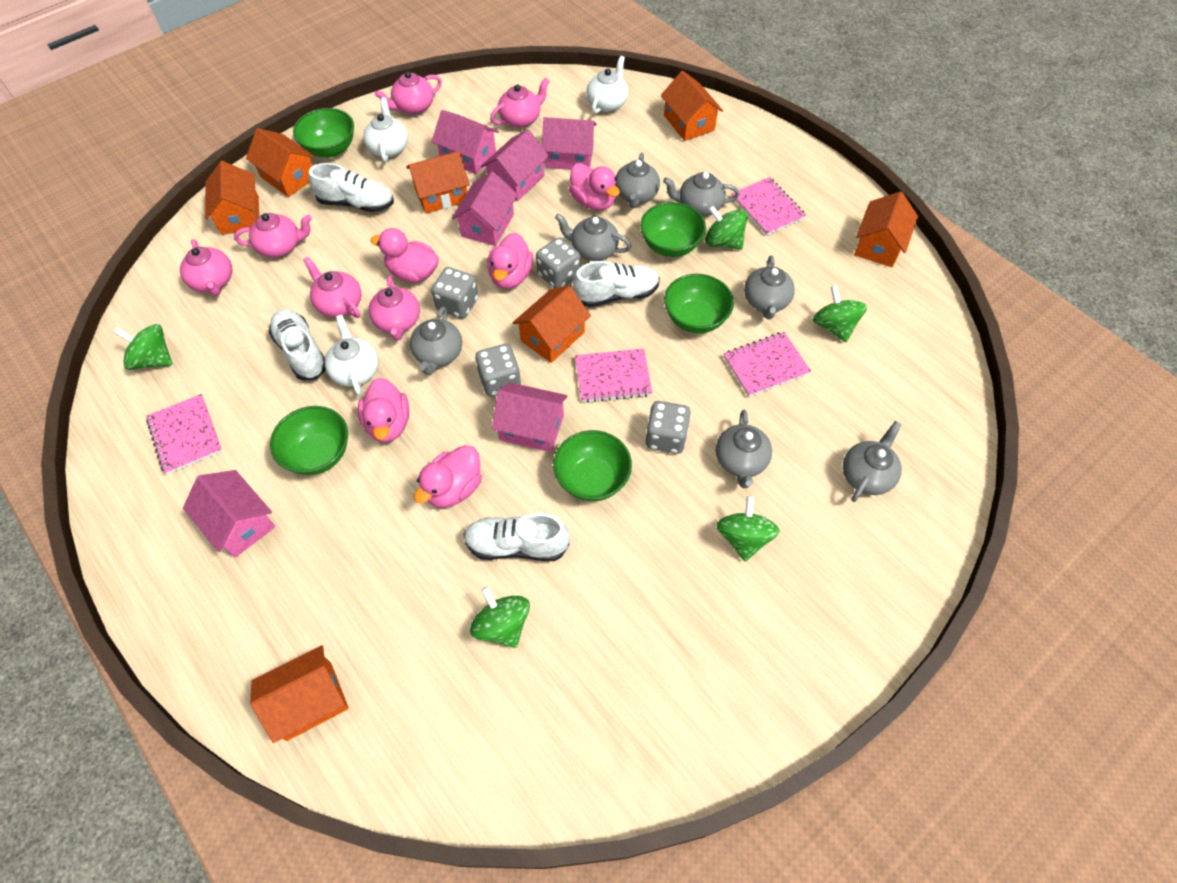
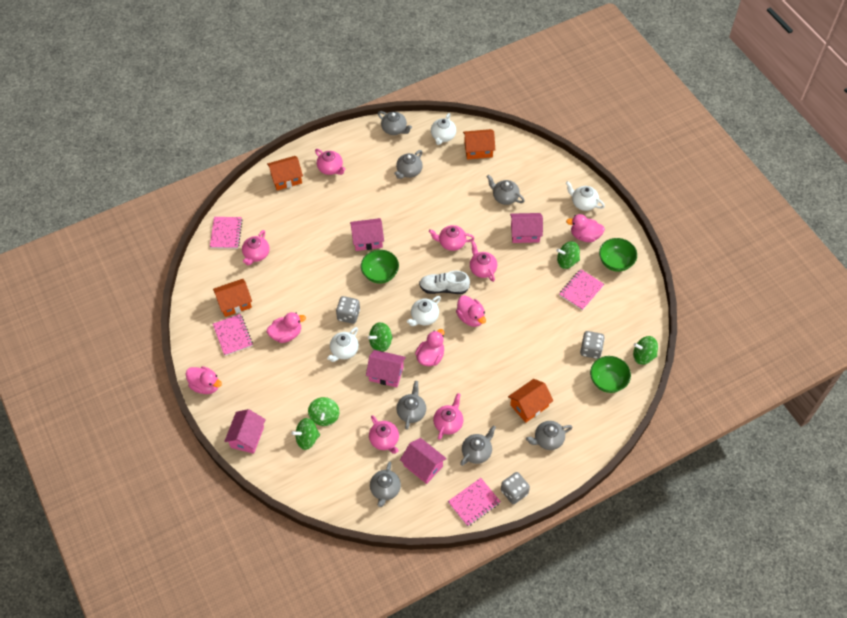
green bowl: 5 -> 3
grey dice: 4 -> 3
orange house: 7 -> 4
pink house: 6 -> 5
white shoe: 4 -> 1
white teapot: 3 -> 4

